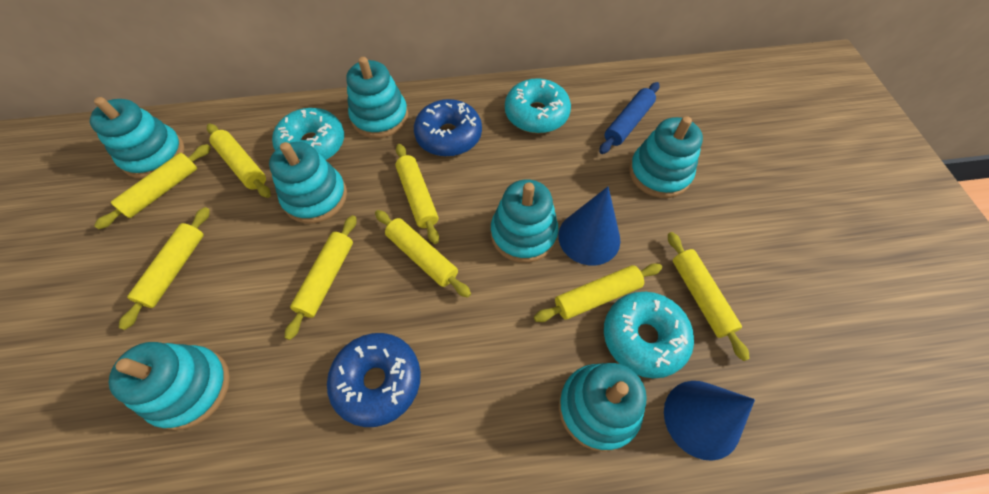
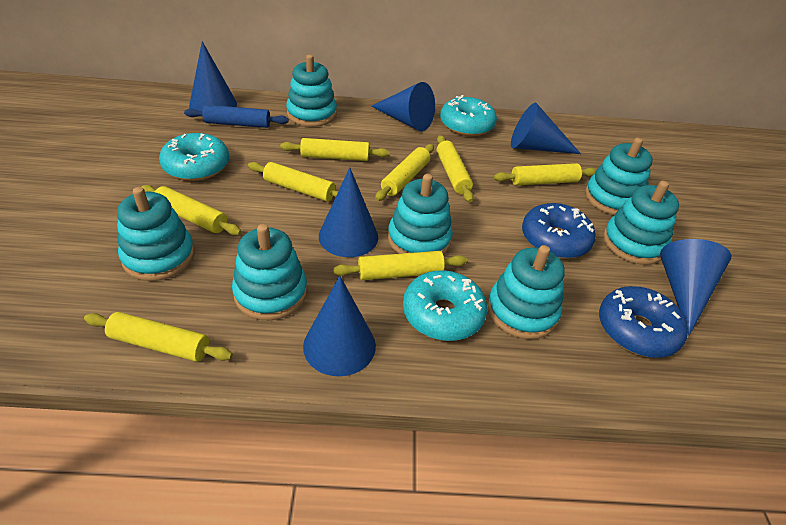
blue cone: 2 -> 6

